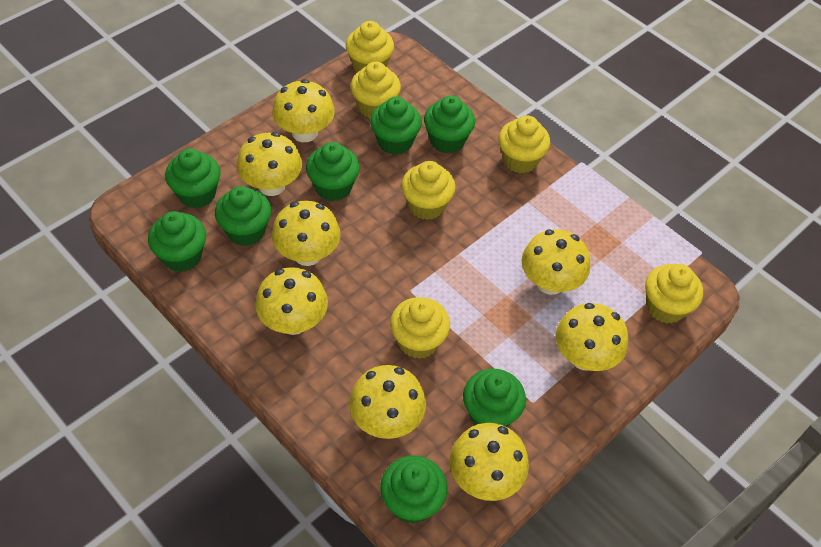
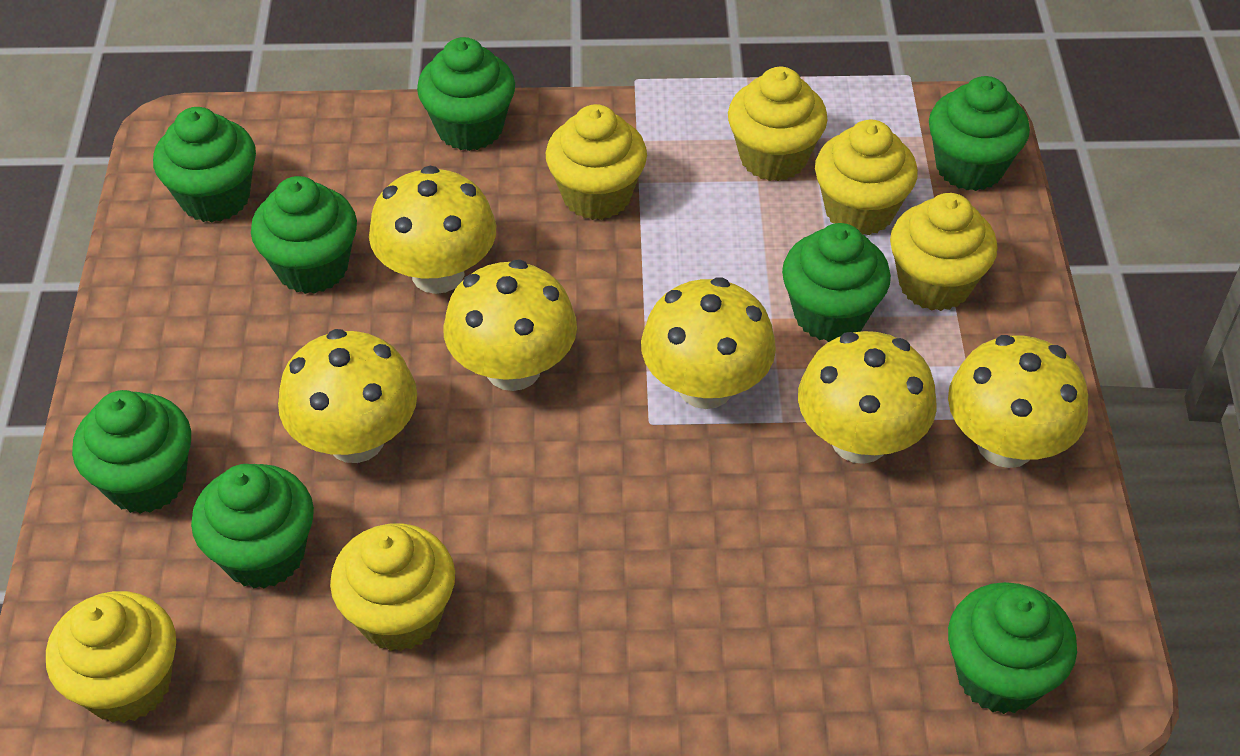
yellow mushroom: 8 -> 6

